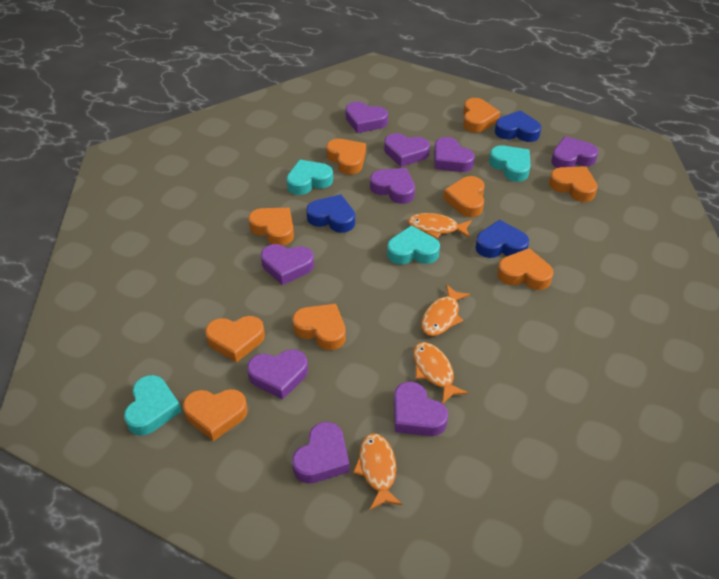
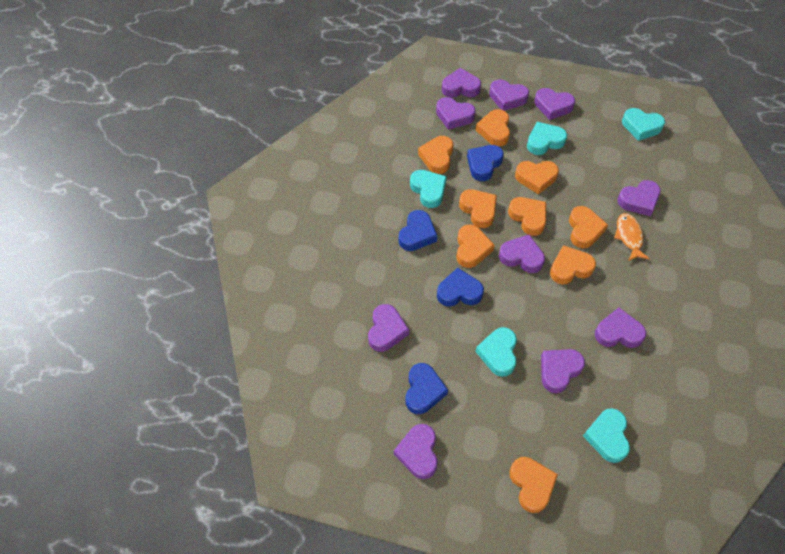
blue heart: 3 -> 4
orange fish: 4 -> 1
purple heart: 9 -> 10
turquoise heart: 4 -> 5

